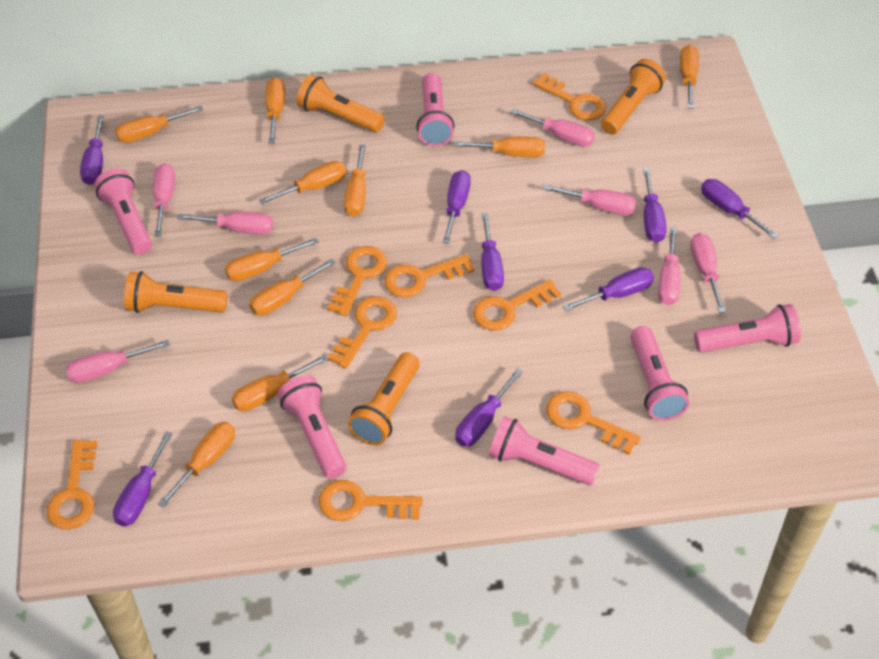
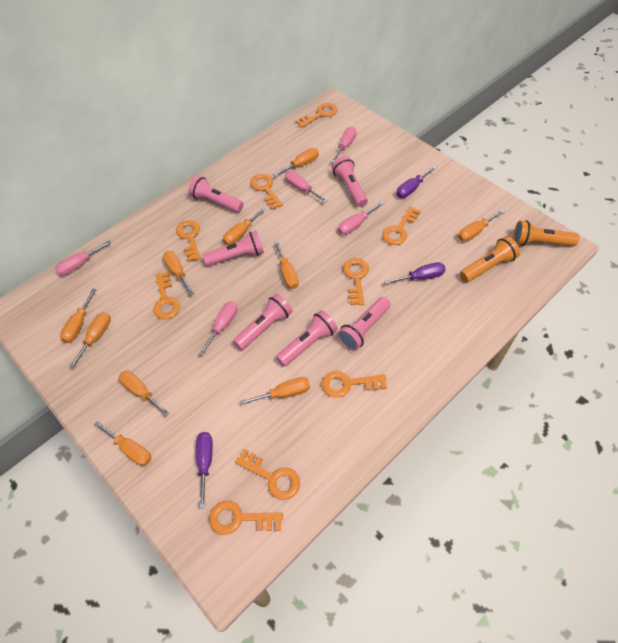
orange flashlight: 4 -> 2
orange key: 8 -> 9
pink screwdriver: 7 -> 5
purple screwdriver: 8 -> 3

